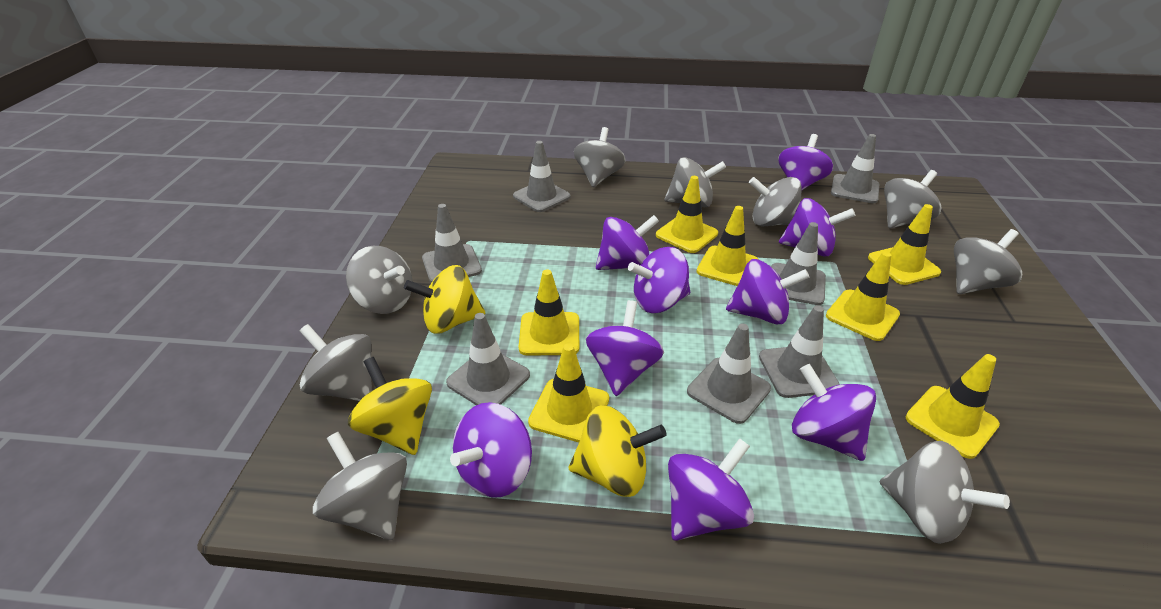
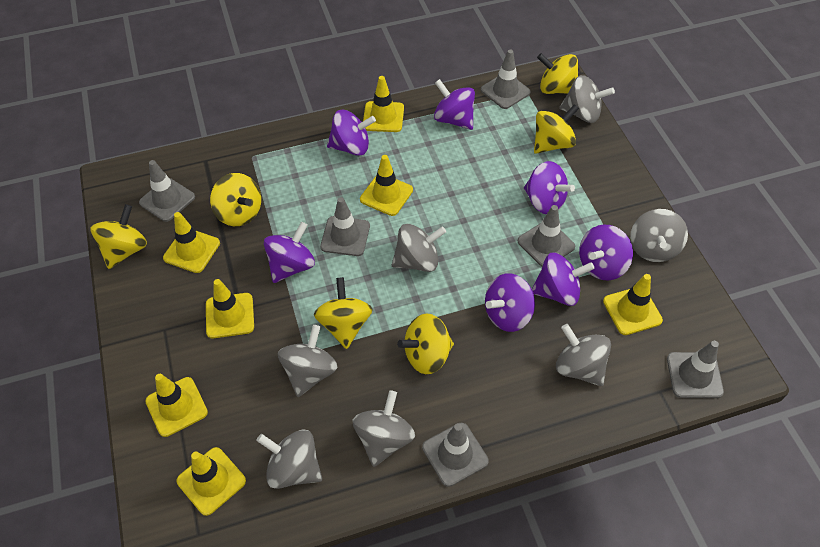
grey spinning top: 9 -> 7
grey traffic cone: 7 -> 6
purple spinning top: 9 -> 7
yellow spinning top: 3 -> 6

